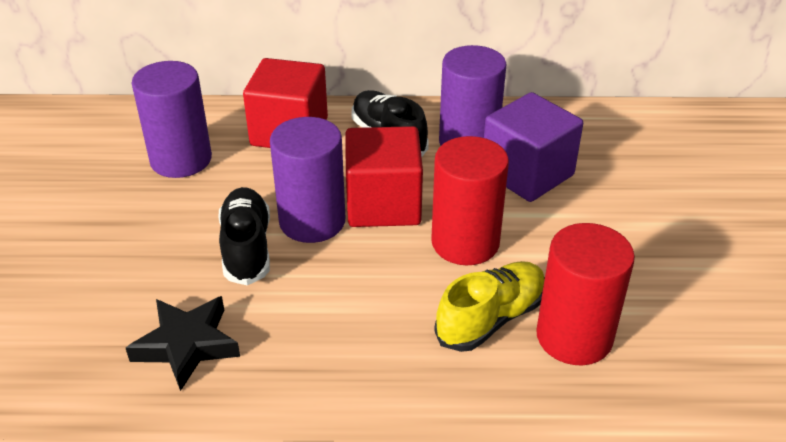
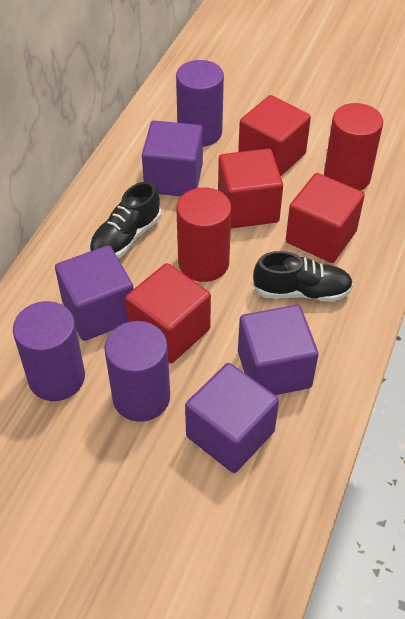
black star: 1 -> 0
purple cube: 1 -> 4
red cube: 2 -> 4
yellow shoe: 1 -> 0

